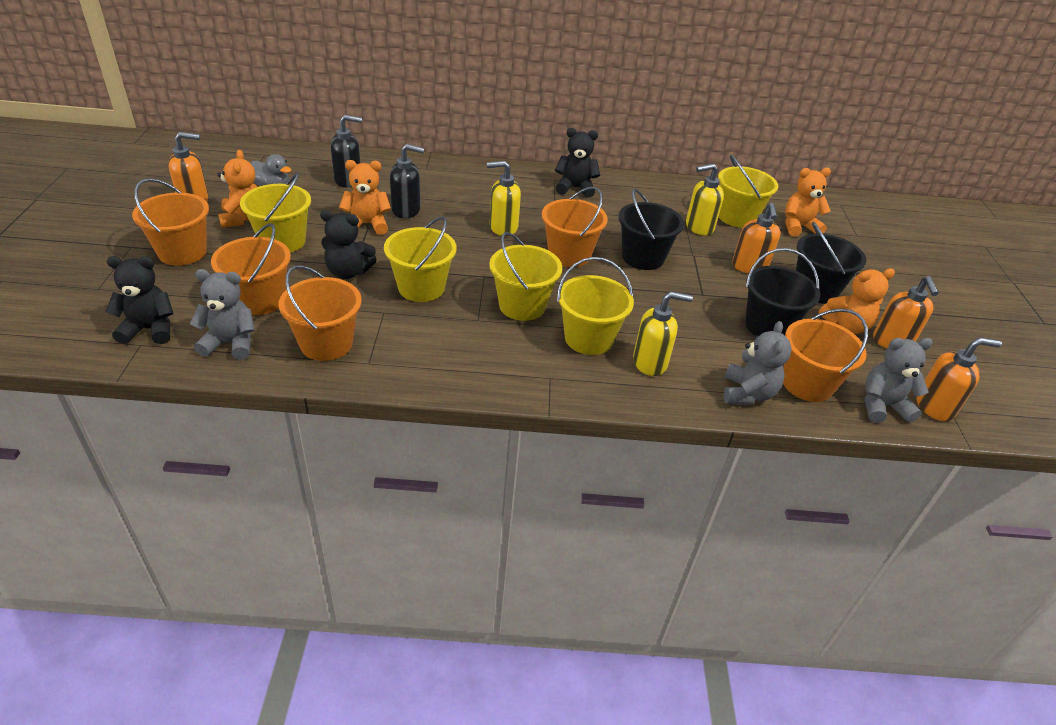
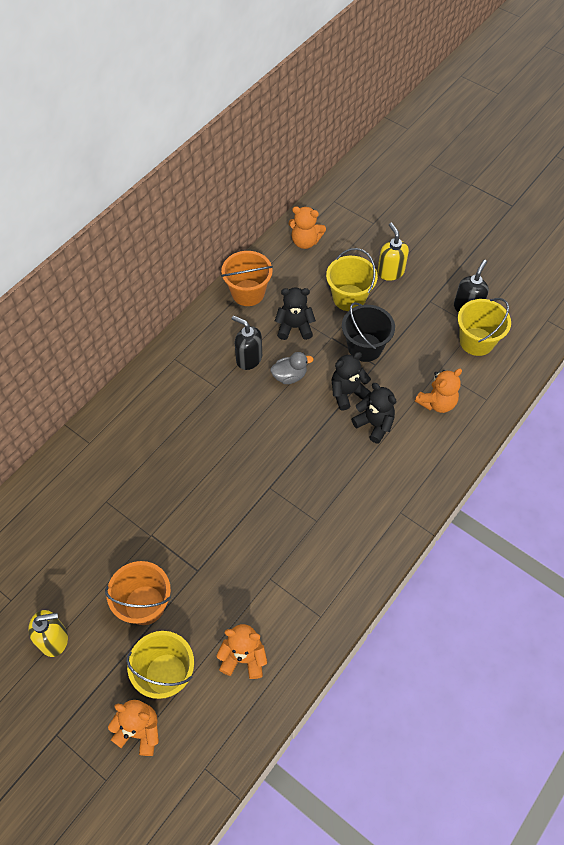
black bucket: 3 -> 1
grey teddy bear: 3 -> 0
orange bucket: 5 -> 2
orange soap dispenser: 4 -> 0
yellow bucket: 5 -> 3
yellow soap dispenser: 3 -> 2

